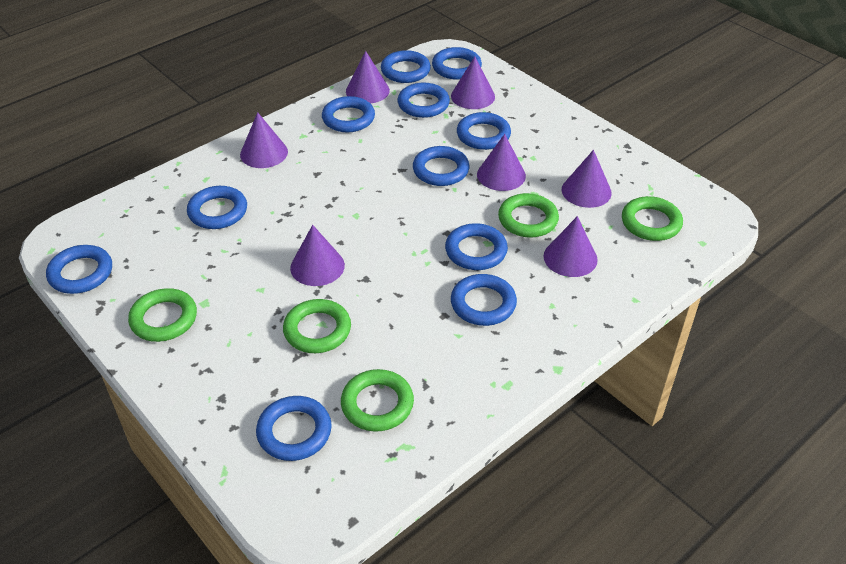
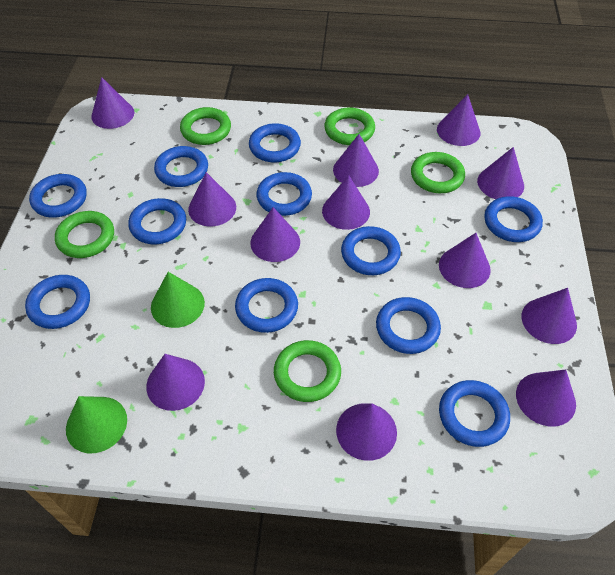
green cone: 0 -> 2
purple cone: 7 -> 12

